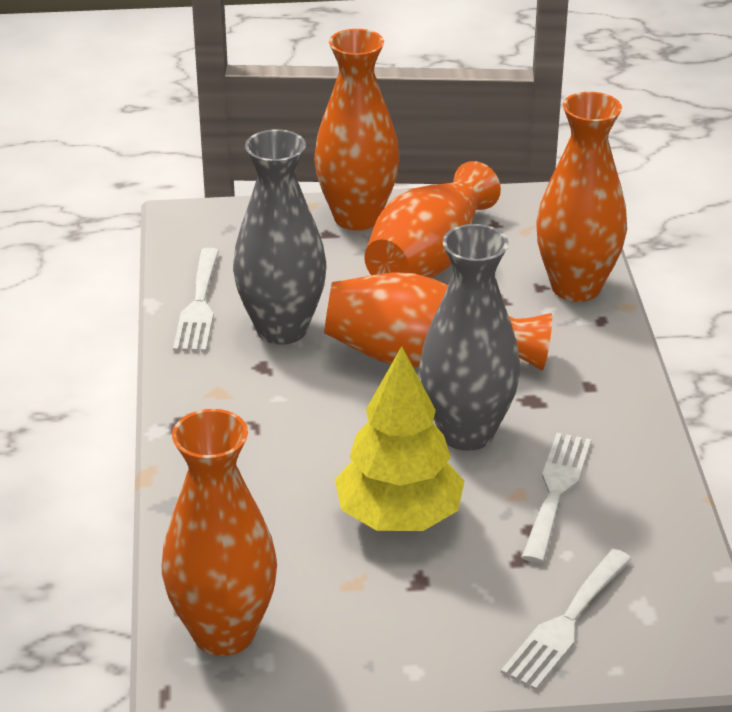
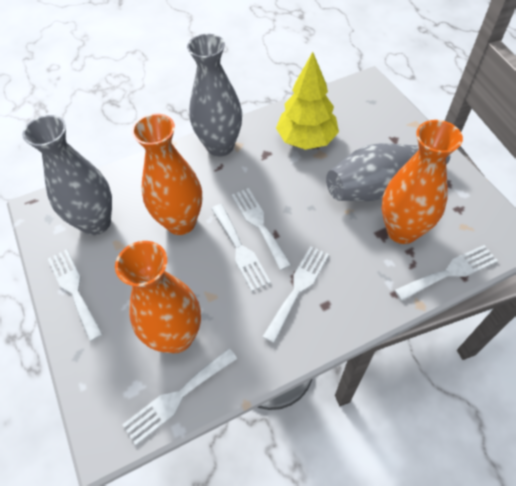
grey vase: 2 -> 3
orange vase: 5 -> 3
white fork: 3 -> 6

